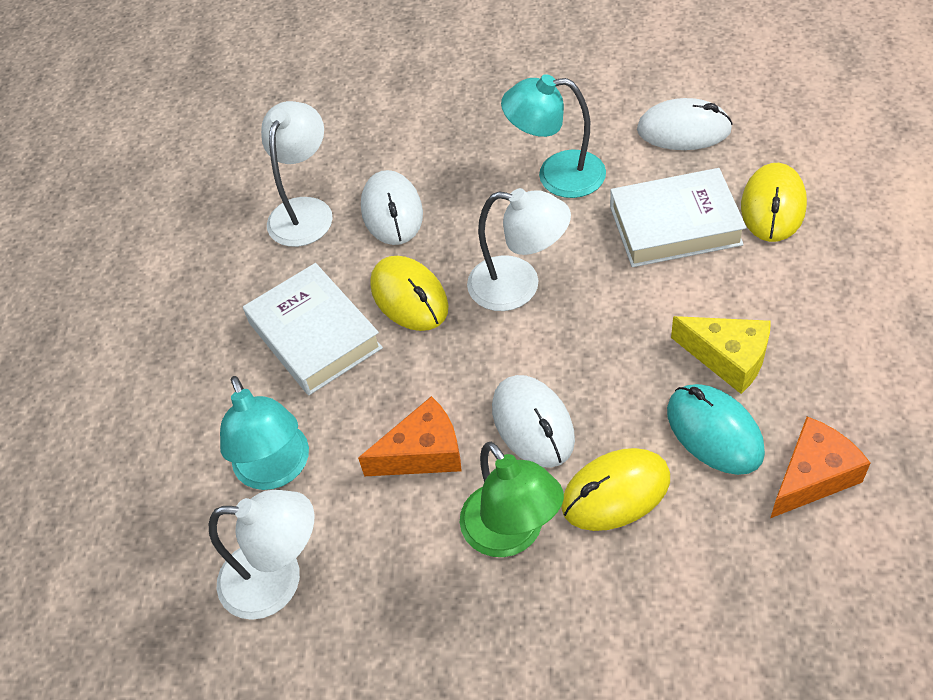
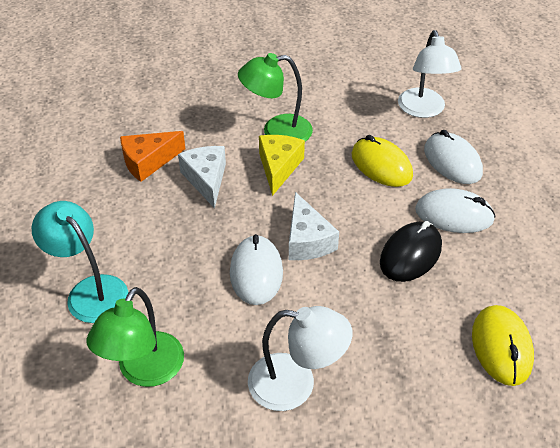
black mouse: 0 -> 1
green lamp: 1 -> 2
orange cheese: 2 -> 1
turquoise lamp: 2 -> 1
turquoise mouse: 1 -> 0
white book: 2 -> 0
white cheese: 0 -> 2
white lamp: 3 -> 2
yellow mouse: 3 -> 2

